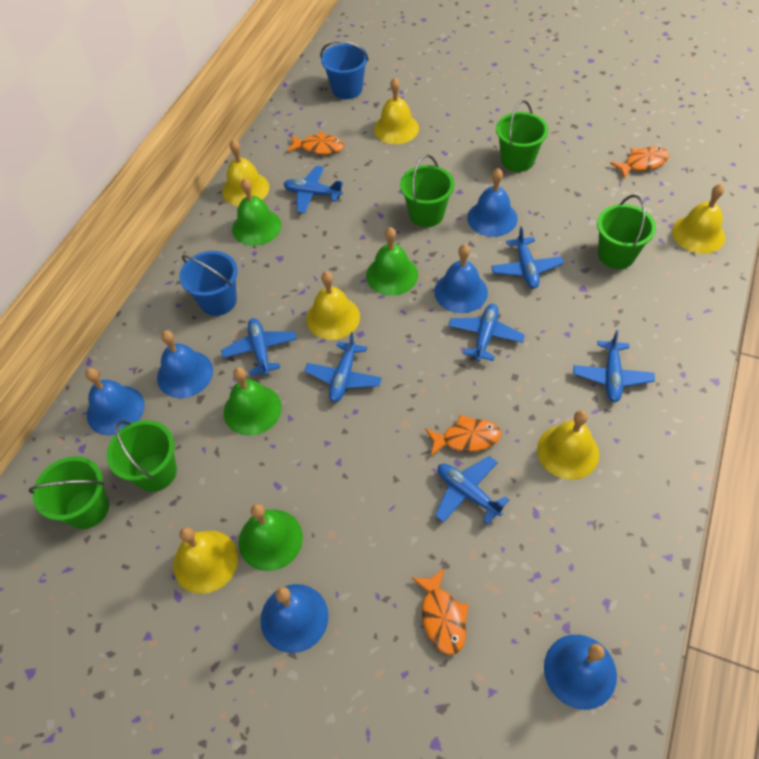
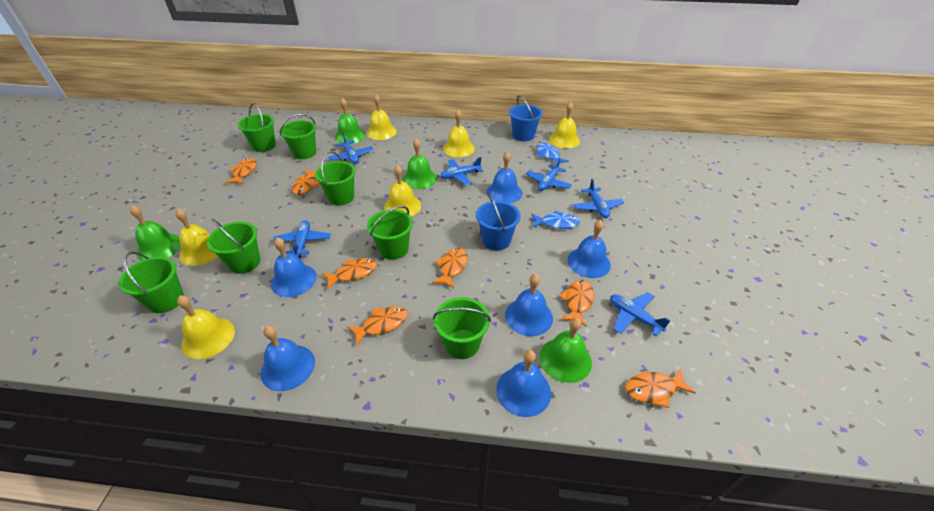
blue fish: 0 -> 2
blue plane: 7 -> 6
green bucket: 5 -> 7
orange fish: 4 -> 7

